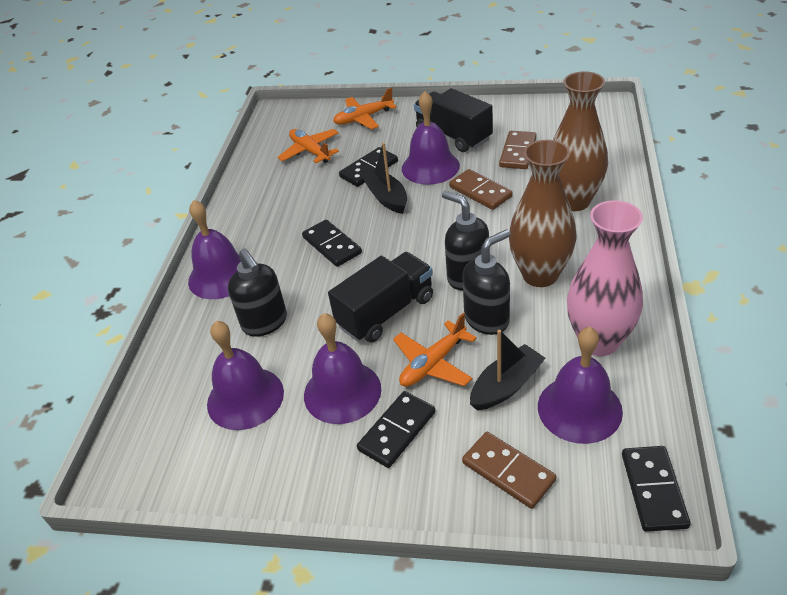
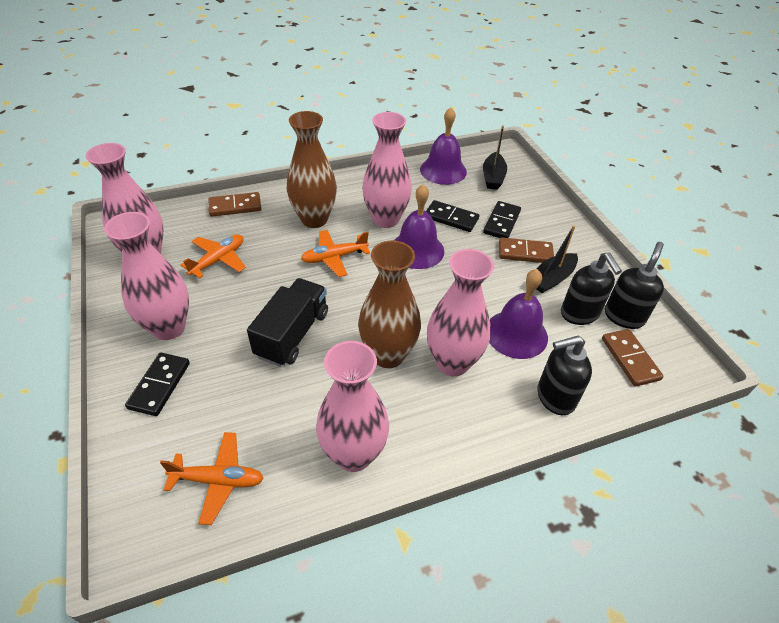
black domino: 4 -> 3
black truck: 2 -> 1
pink vase: 1 -> 5
purple bell: 5 -> 3

